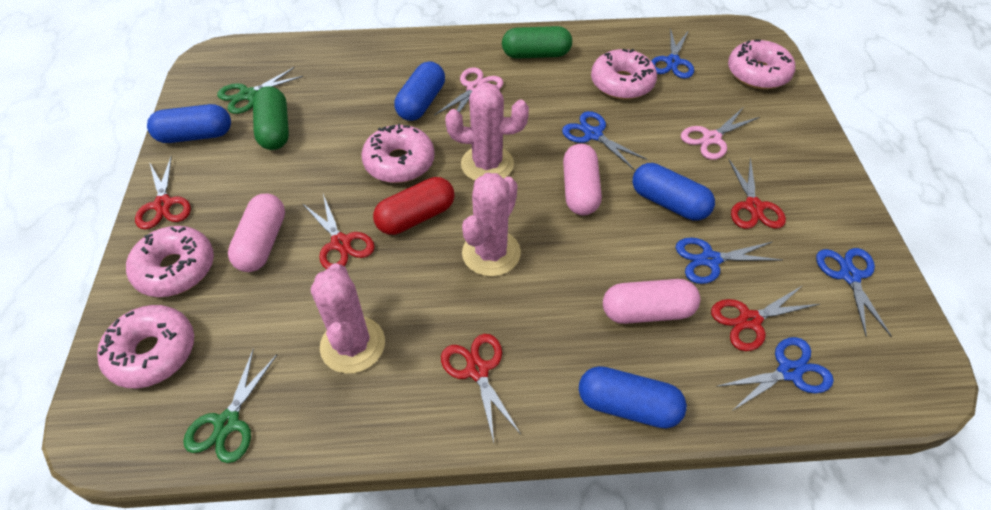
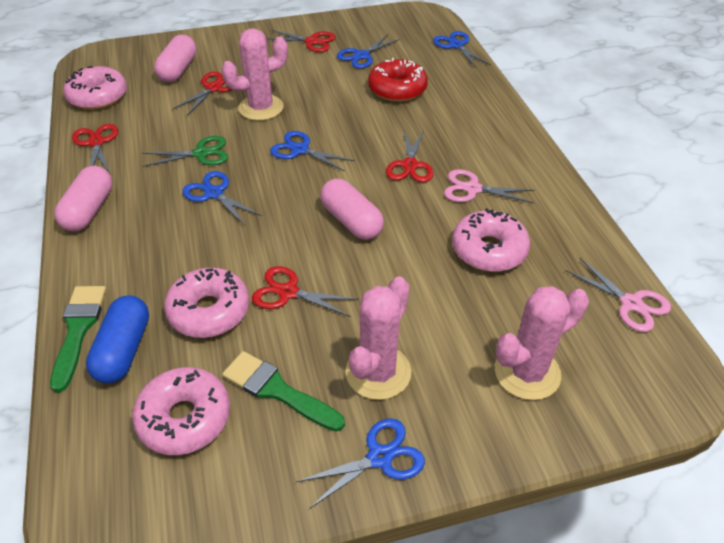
blue capsule: 4 -> 1
green brush: 0 -> 2
green capsule: 2 -> 0
green scissors: 2 -> 1
pink donut: 5 -> 4
red capsule: 1 -> 0
red donut: 0 -> 1

